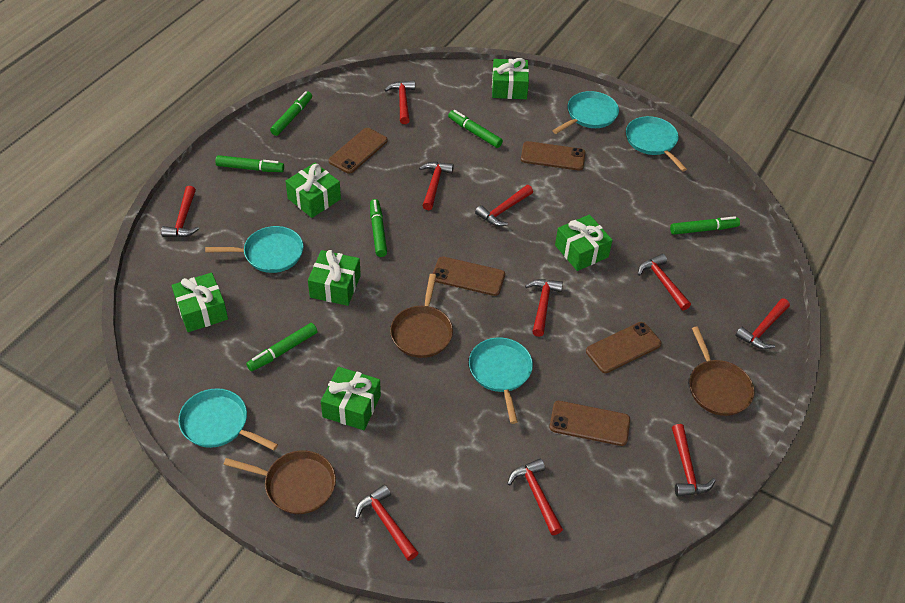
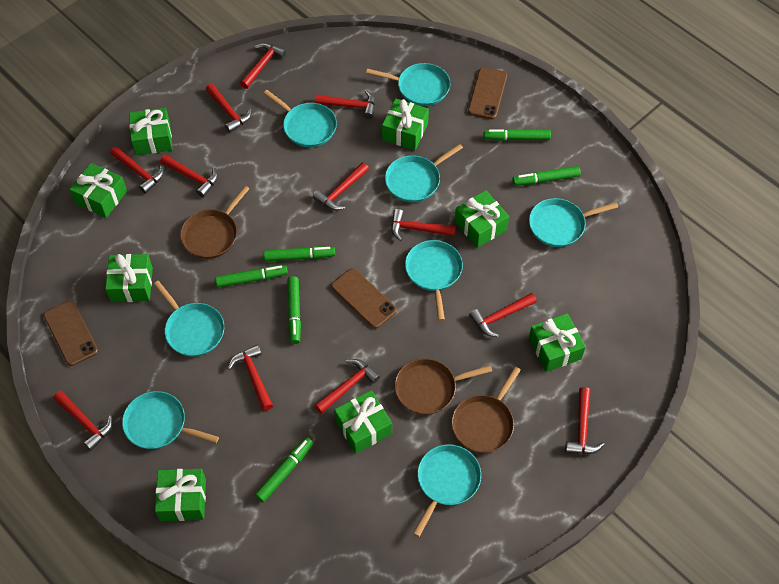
brown phone: 5 -> 3
green gift: 6 -> 8
red hammer: 10 -> 12
turquoise pan: 5 -> 8

